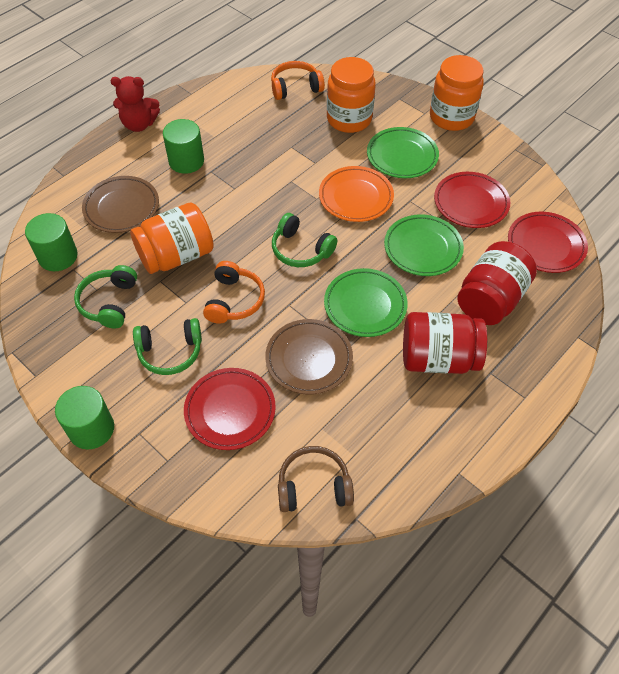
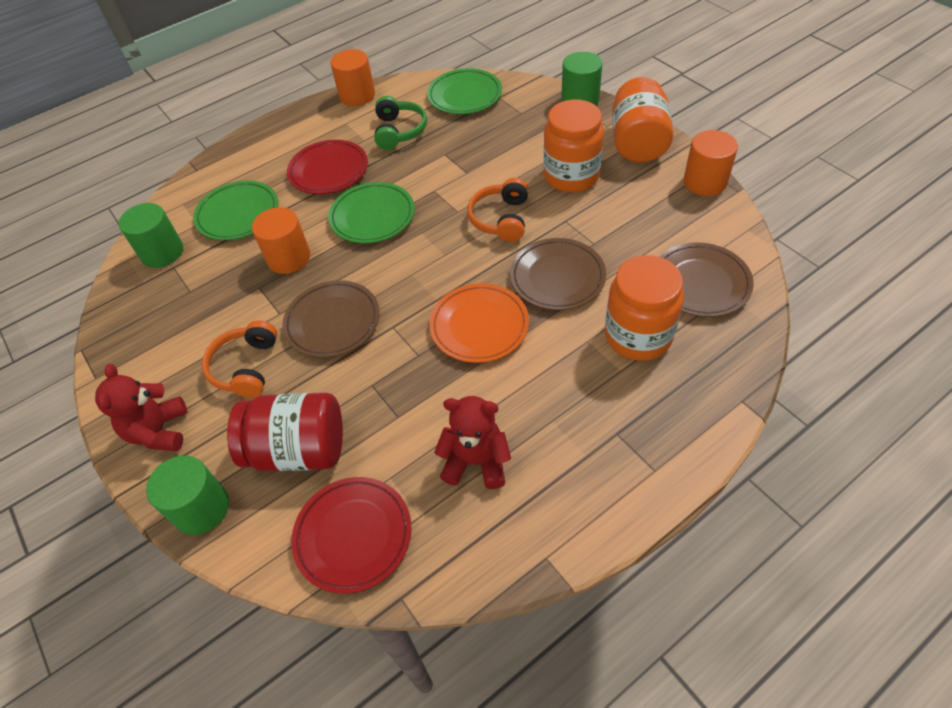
brown headphones: 1 -> 0
brown plate: 2 -> 3
green headphones: 3 -> 1
orange cylinder: 0 -> 3
red jar: 2 -> 1
red plate: 3 -> 2
red teddy bear: 1 -> 2

